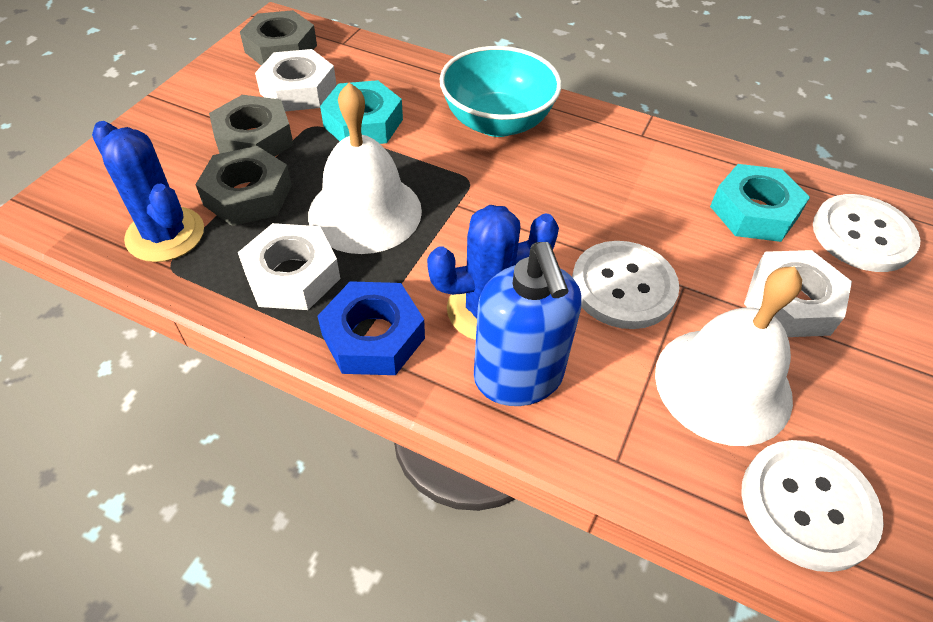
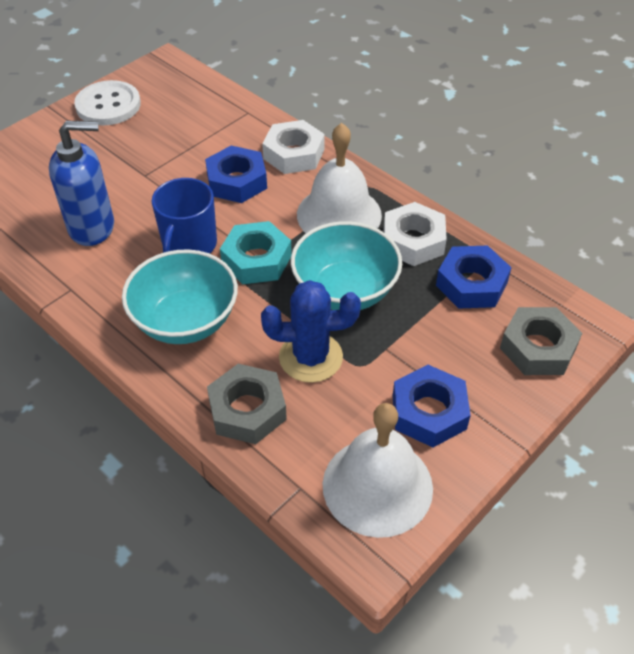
blue cactus: 2 -> 1
blue mug: 0 -> 1
blue nut: 1 -> 3
grey nut: 3 -> 2
turquoise bowl: 1 -> 2
turquoise nut: 2 -> 1
white button: 3 -> 1
white nut: 3 -> 2

